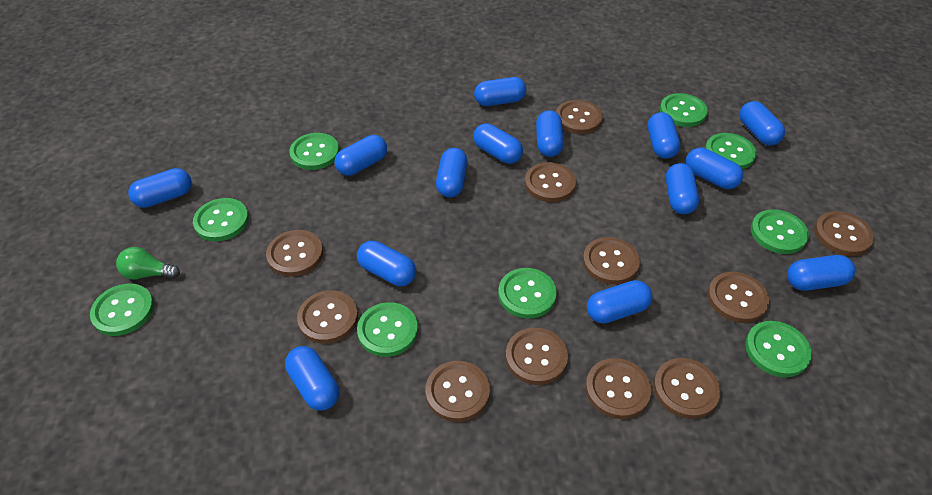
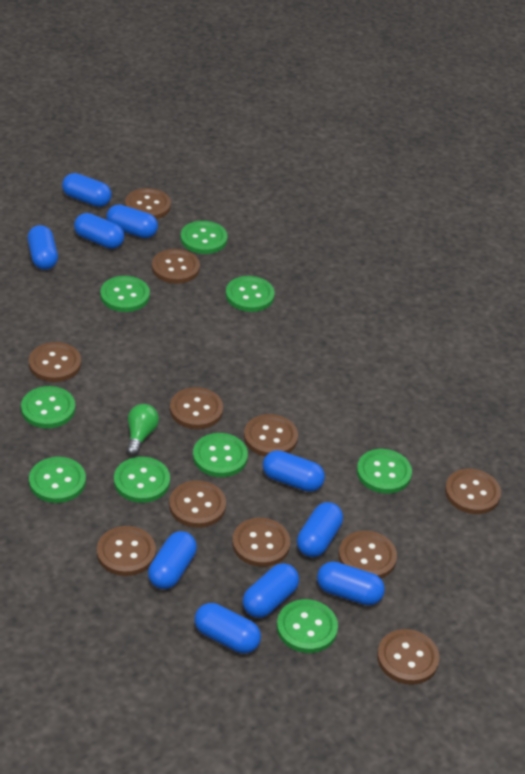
blue capsule: 14 -> 10

